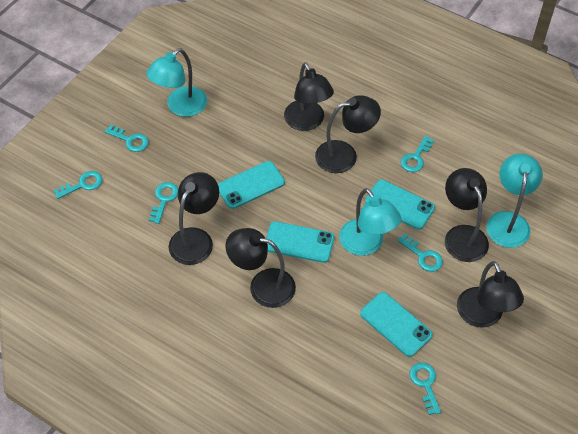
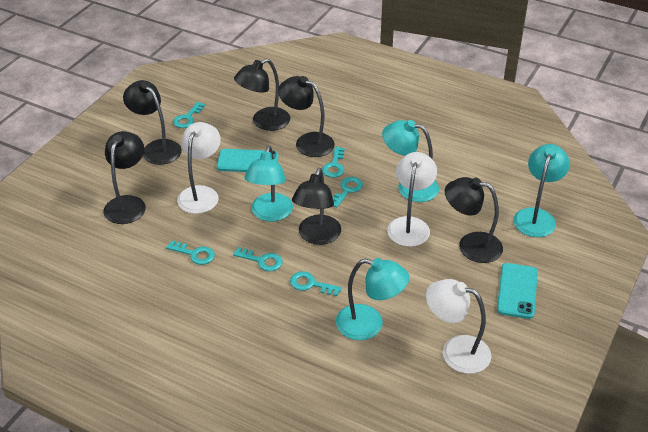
turquoise lamp: 3 -> 4
turquoise phone: 4 -> 2
white lamp: 0 -> 3

